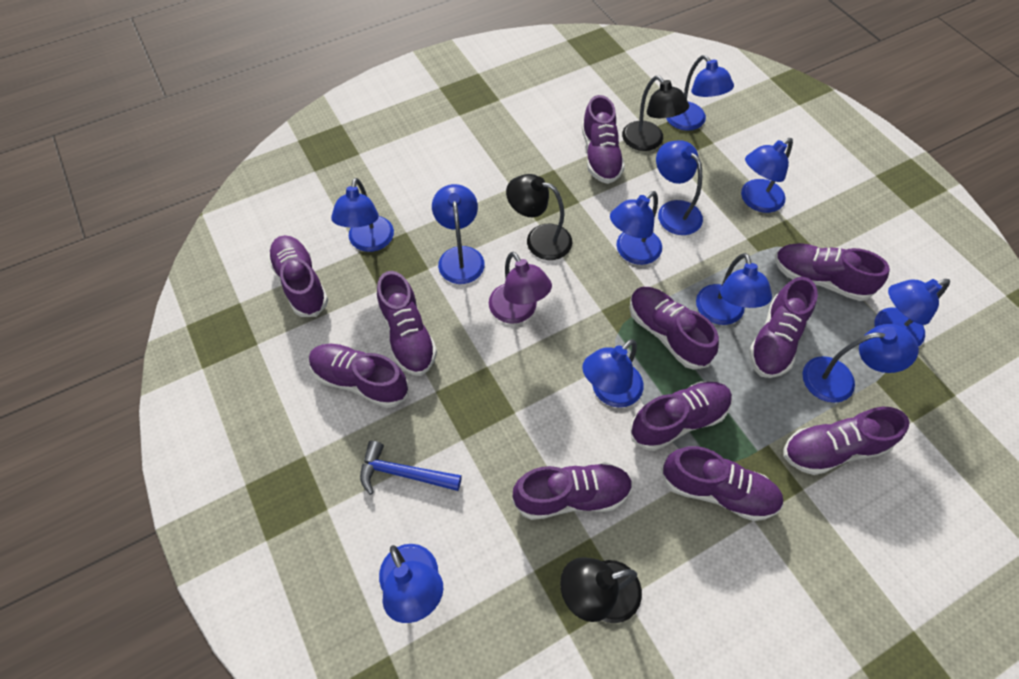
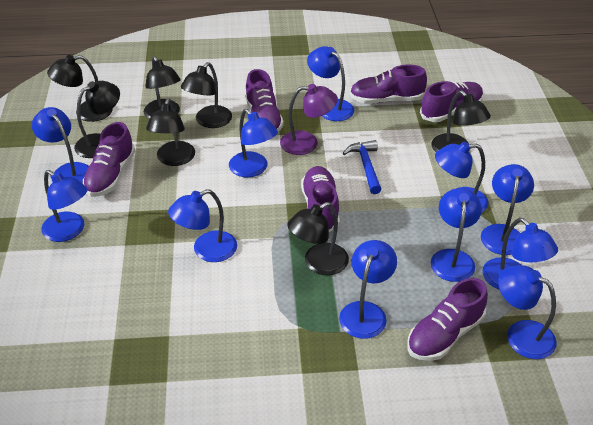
black lamp: 3 -> 7
purple shoe: 11 -> 6

